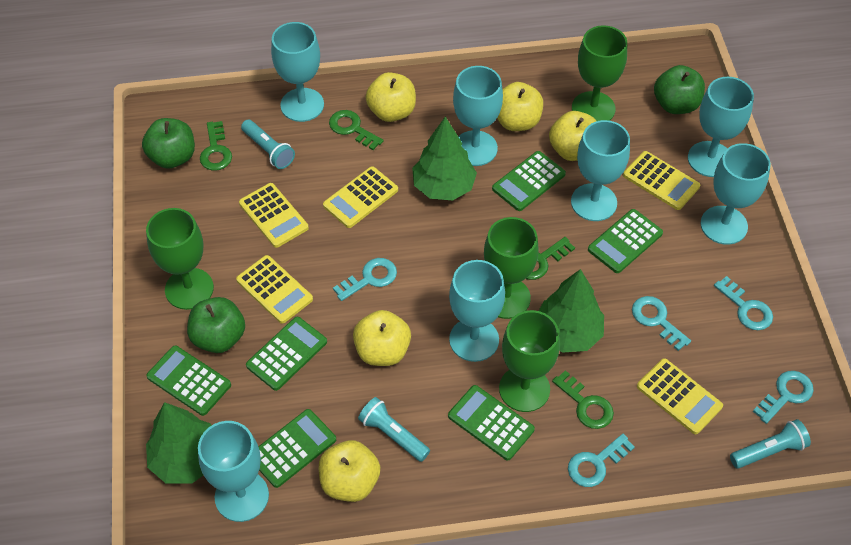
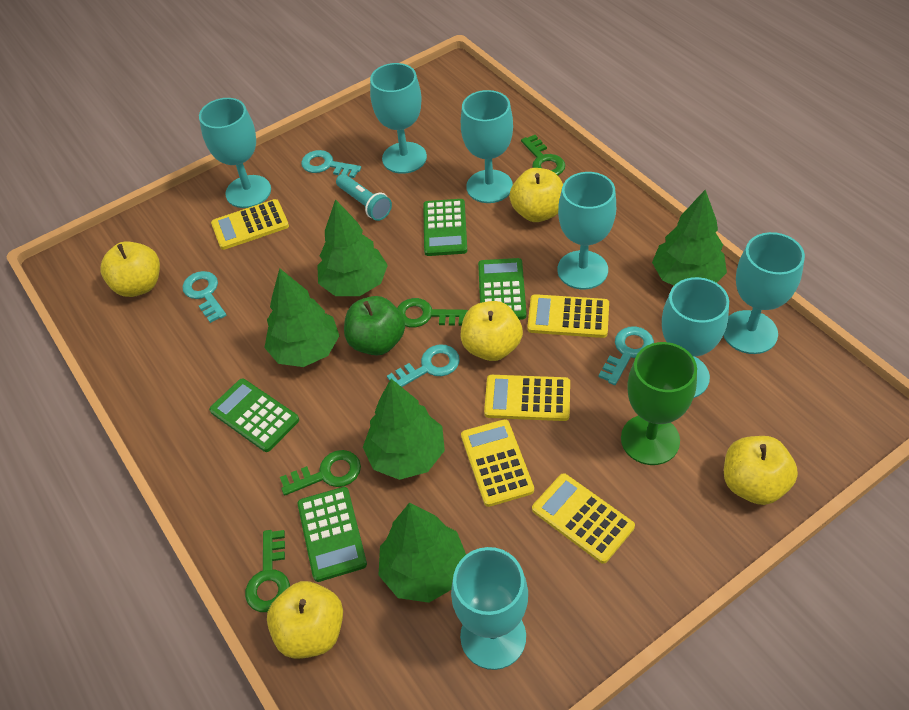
green apple: 3 -> 1
green calculator: 6 -> 4
green goblet: 4 -> 1
green tree: 3 -> 5
turquoise flashlight: 3 -> 1
turquoise key: 5 -> 4

